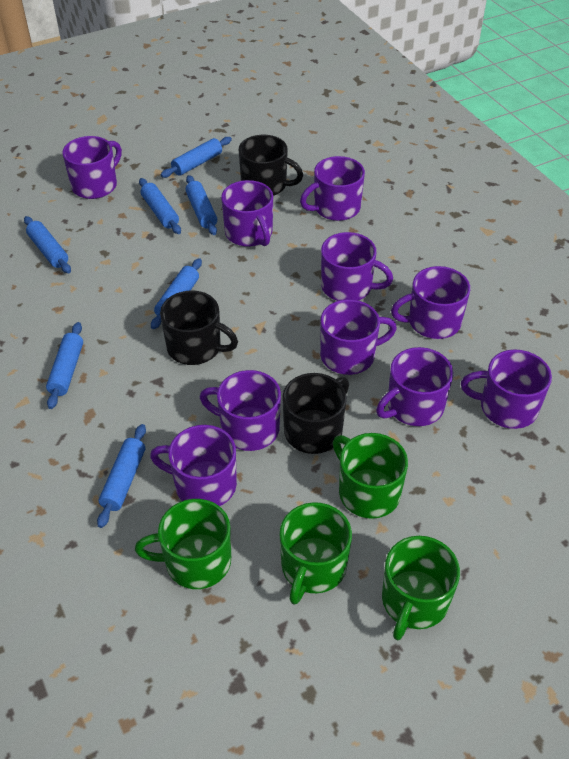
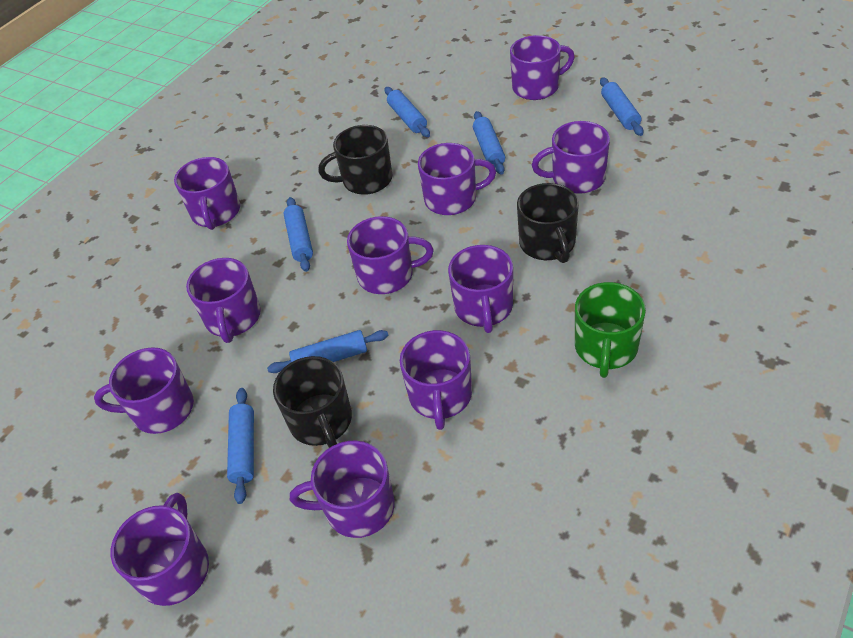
blue rolling pin: 7 -> 6
green mug: 4 -> 1
purple mug: 10 -> 11

